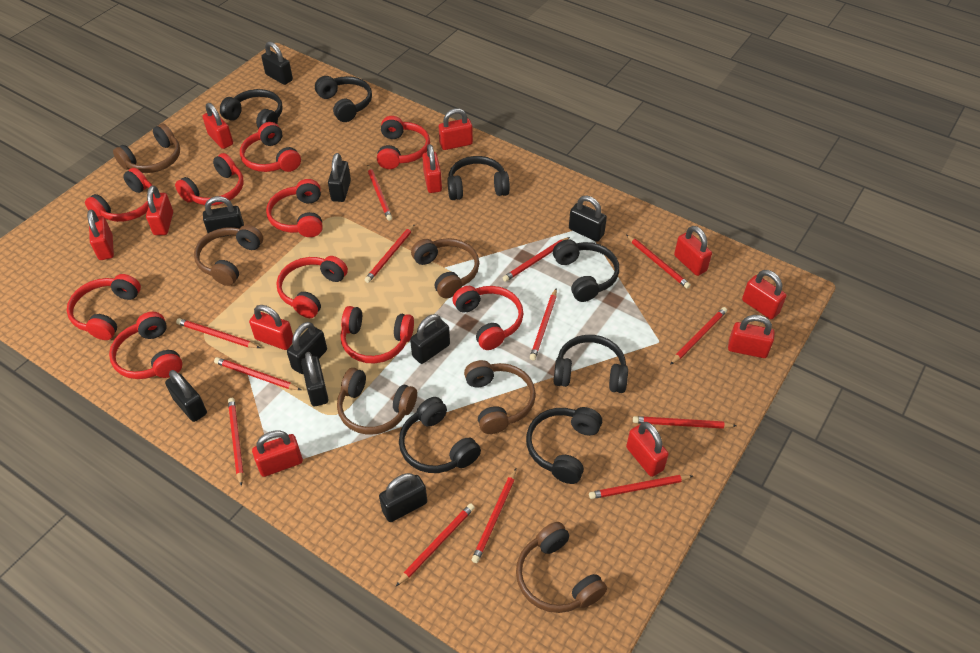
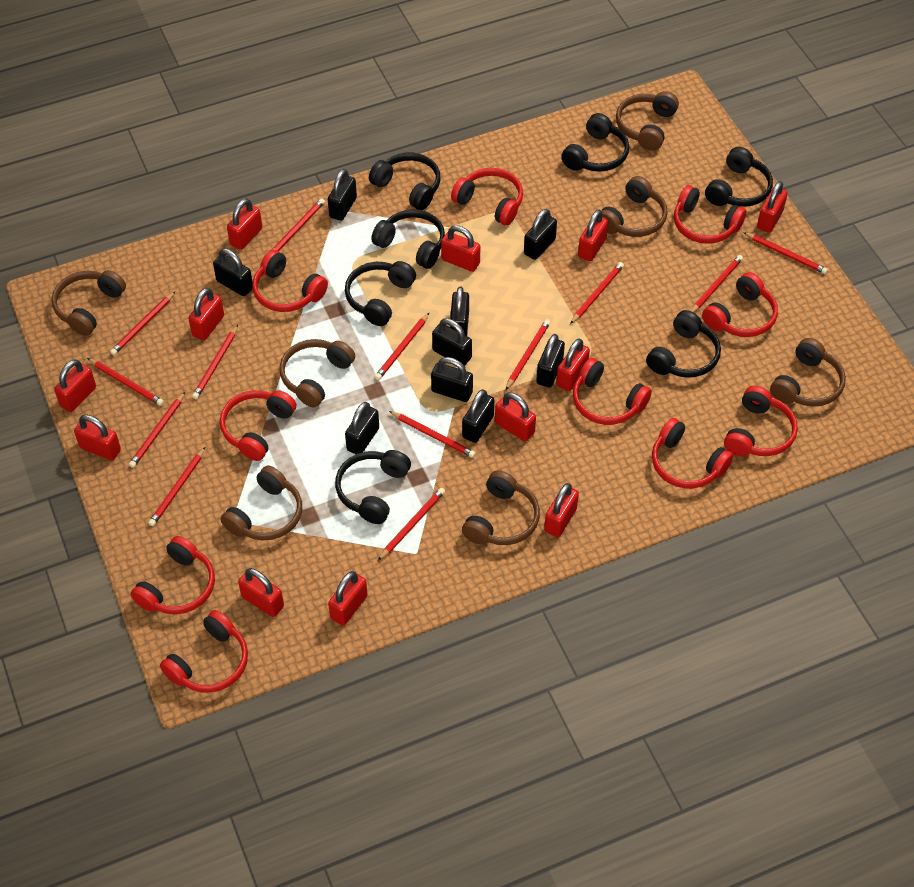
brown headphones: 6 -> 7
red padlock: 11 -> 12

